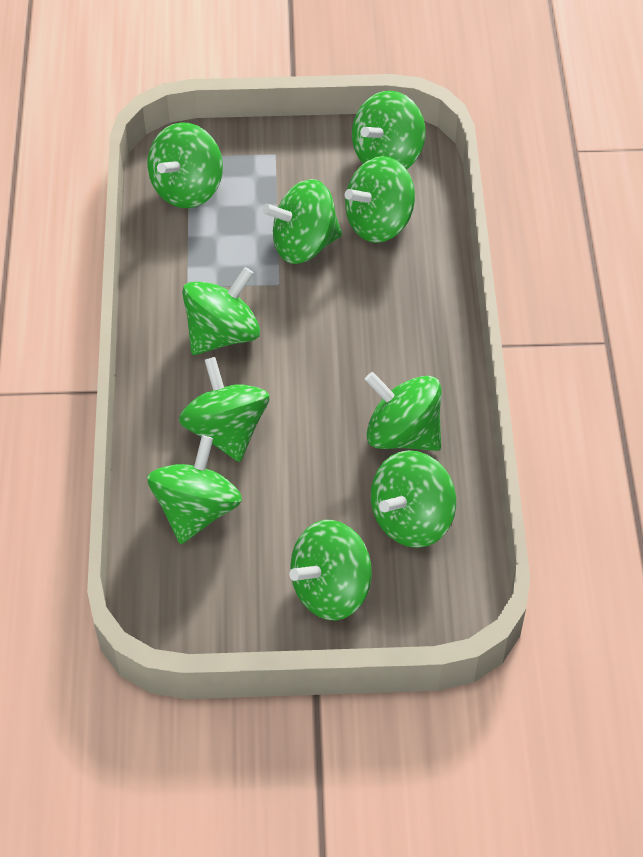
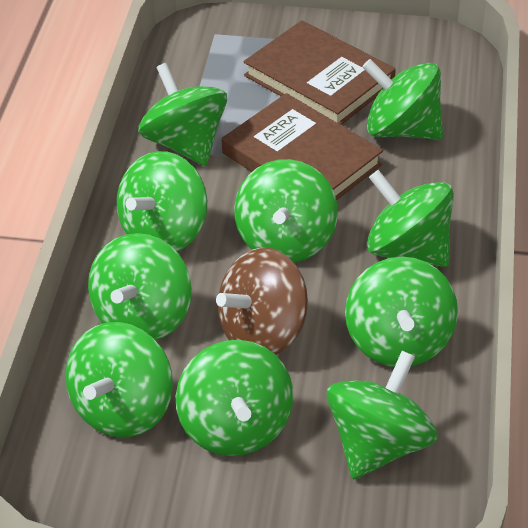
brown book: 0 -> 2
brown spinning top: 0 -> 1

